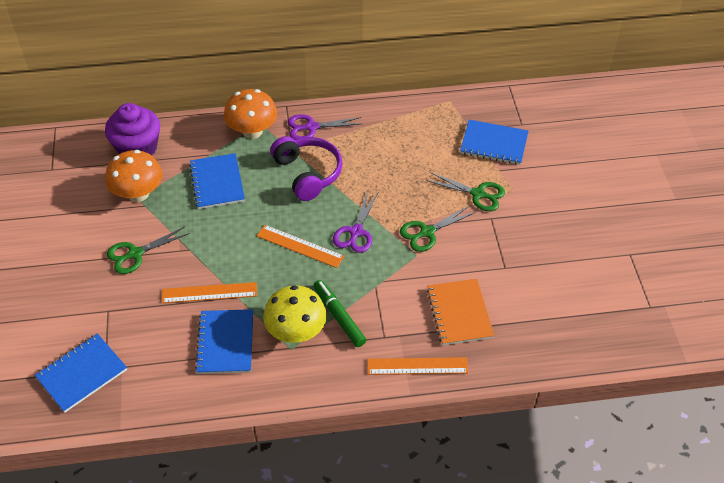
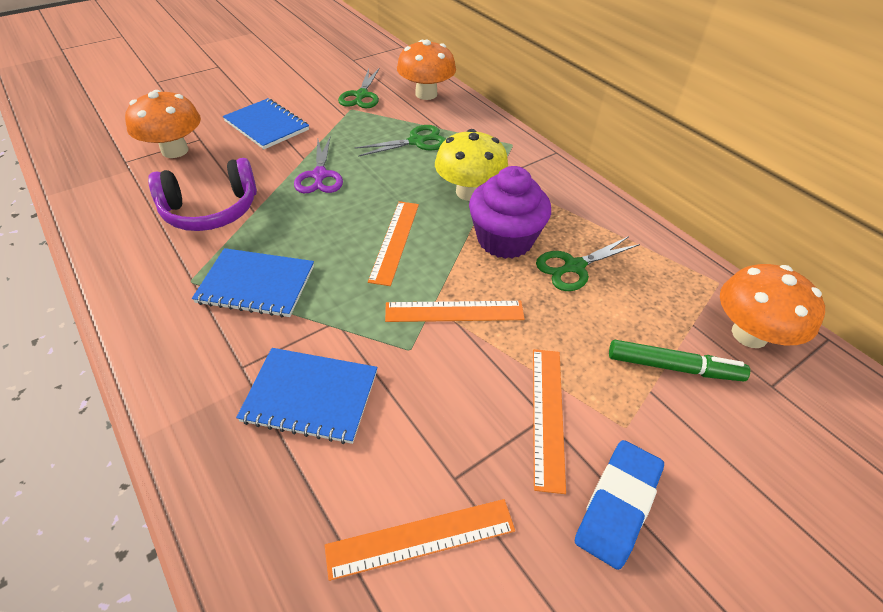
blue eraser: 0 -> 1
blue notebook: 4 -> 3
orange mushroom: 2 -> 3
orange notebook: 1 -> 0
orange ruler: 3 -> 4
purple scissors: 2 -> 1

